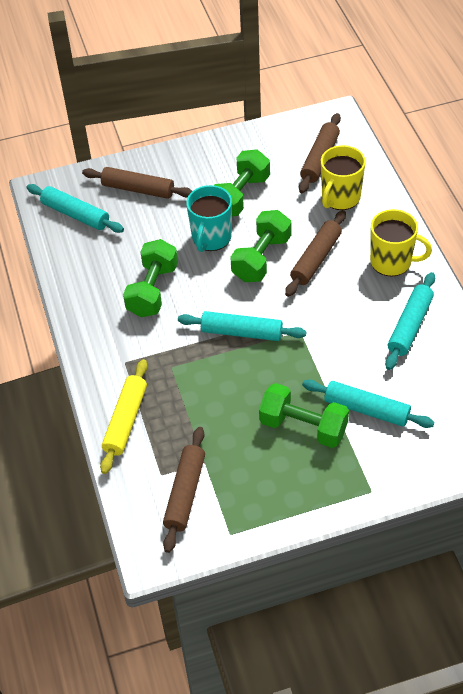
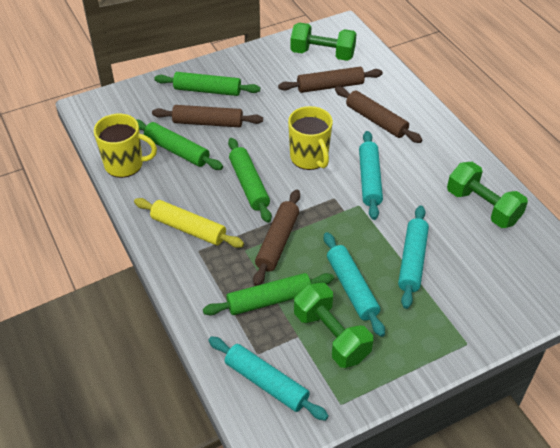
green dumbbell: 4 -> 3
green rolling pin: 0 -> 4
turquoise mug: 1 -> 0

